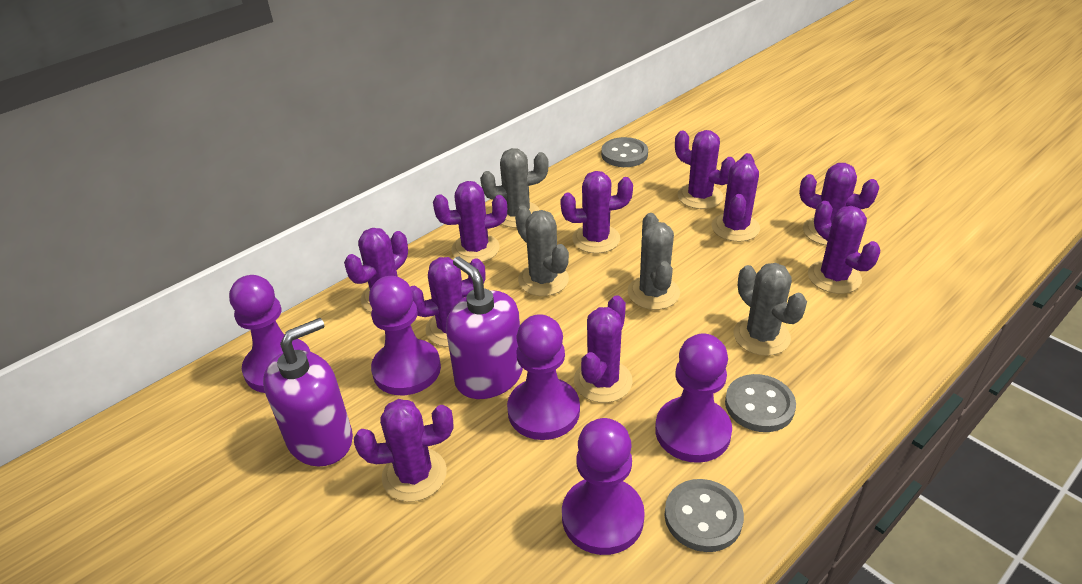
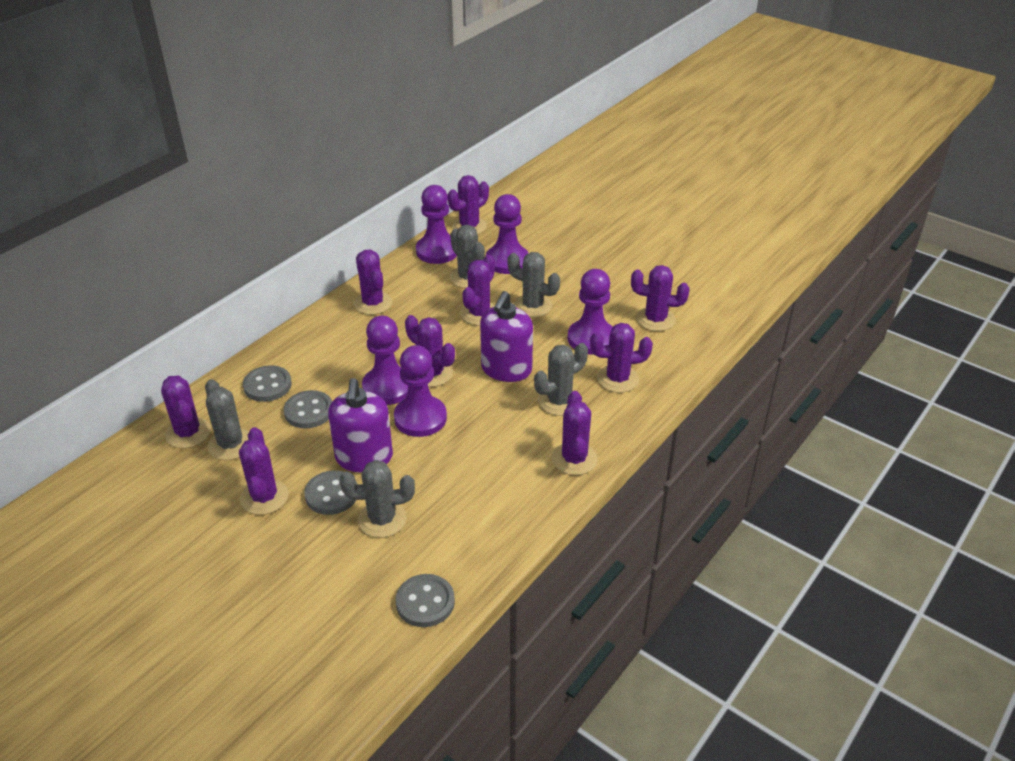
grey button: 3 -> 4
grey cactus: 4 -> 5
purple cactus: 10 -> 9

